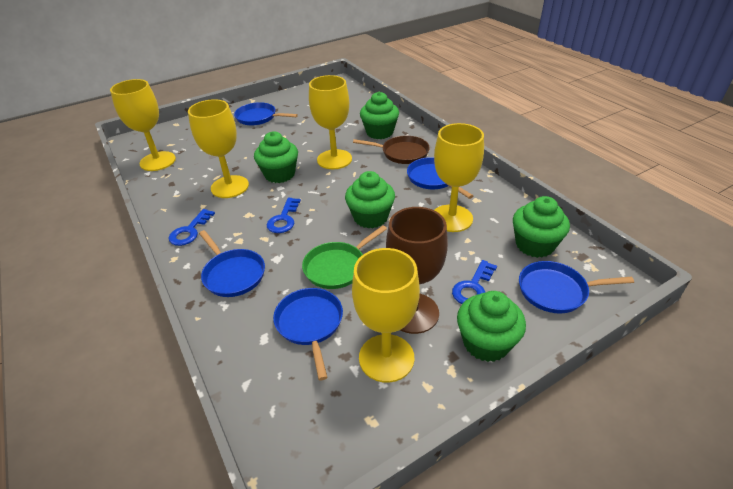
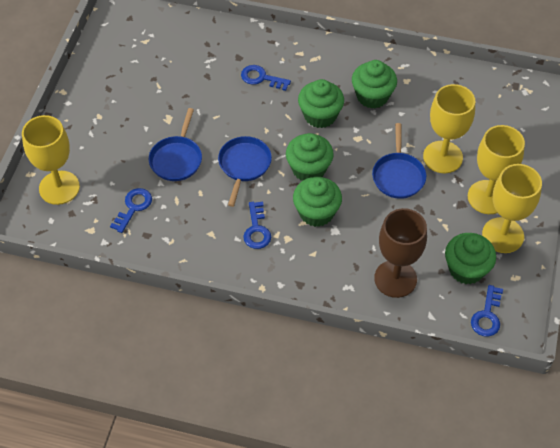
blue key: 3 -> 4
blue pan: 5 -> 3
brown pan: 1 -> 0
green pan: 1 -> 0
yellow goblet: 5 -> 4

